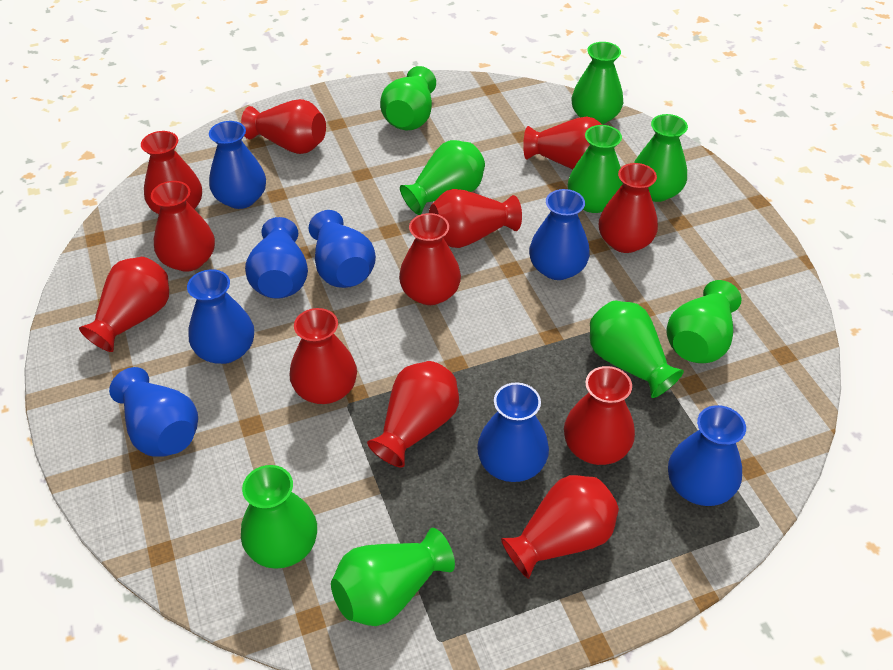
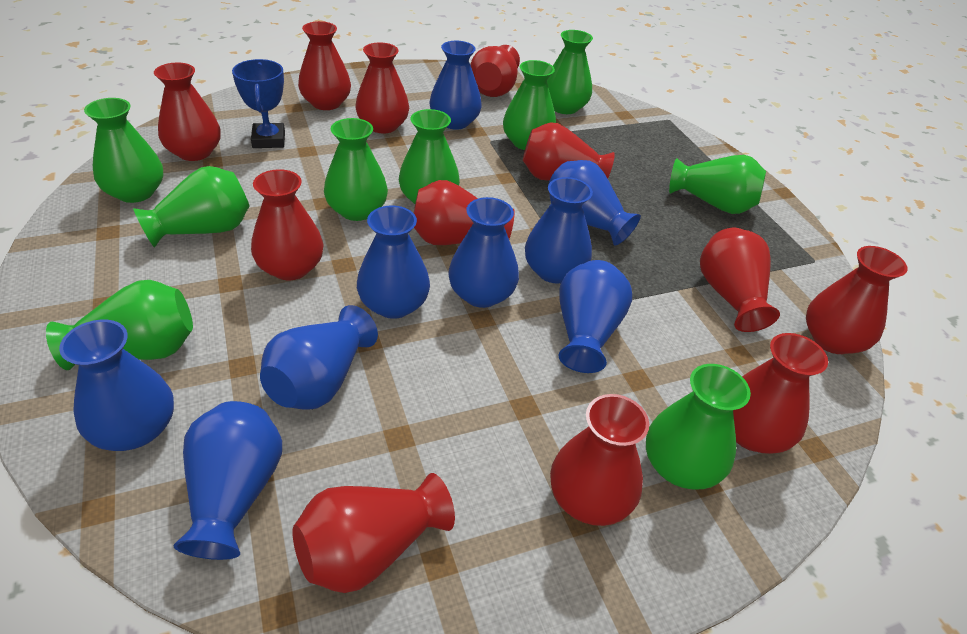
blue trophy: 0 -> 1
blue vase: 8 -> 9

